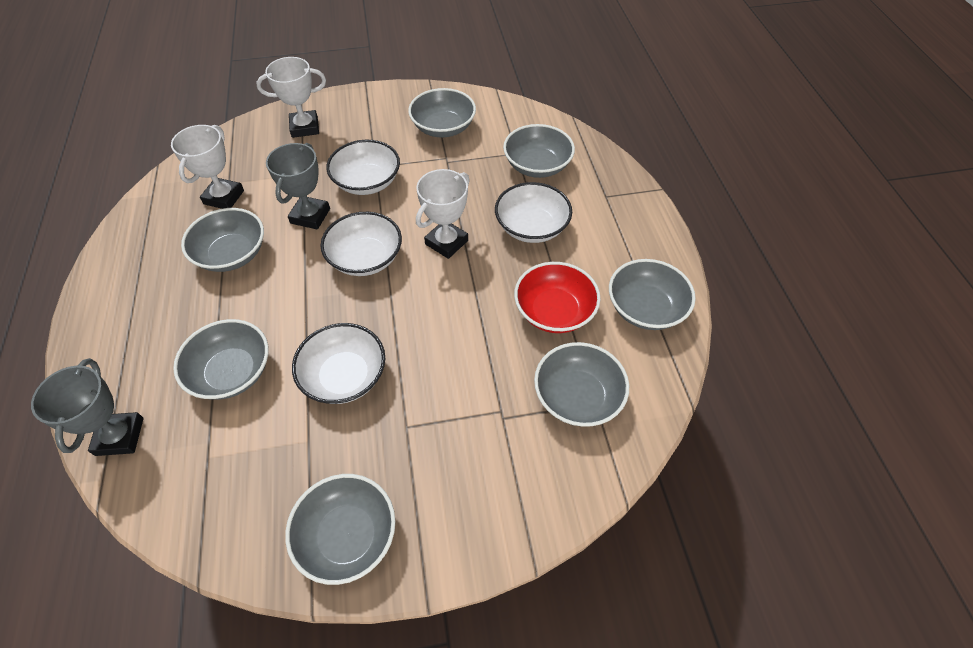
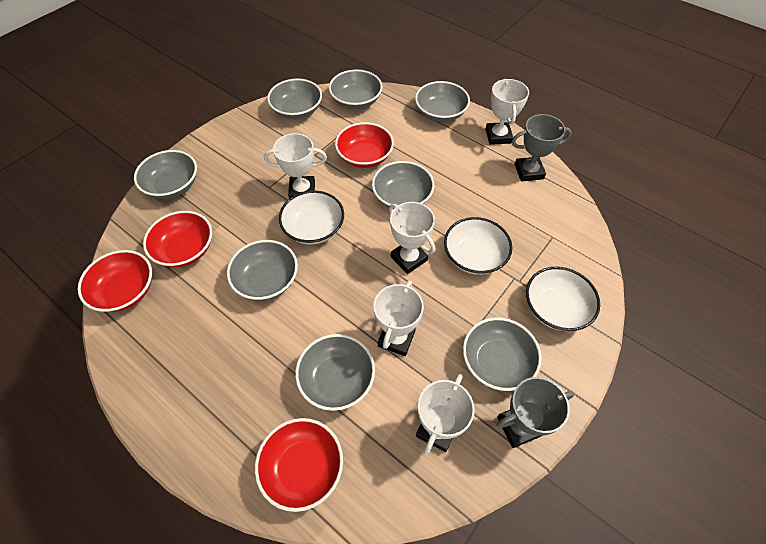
grey bowl: 7 -> 8
red bowl: 1 -> 4
white bowl: 4 -> 3
white trophy: 3 -> 5

